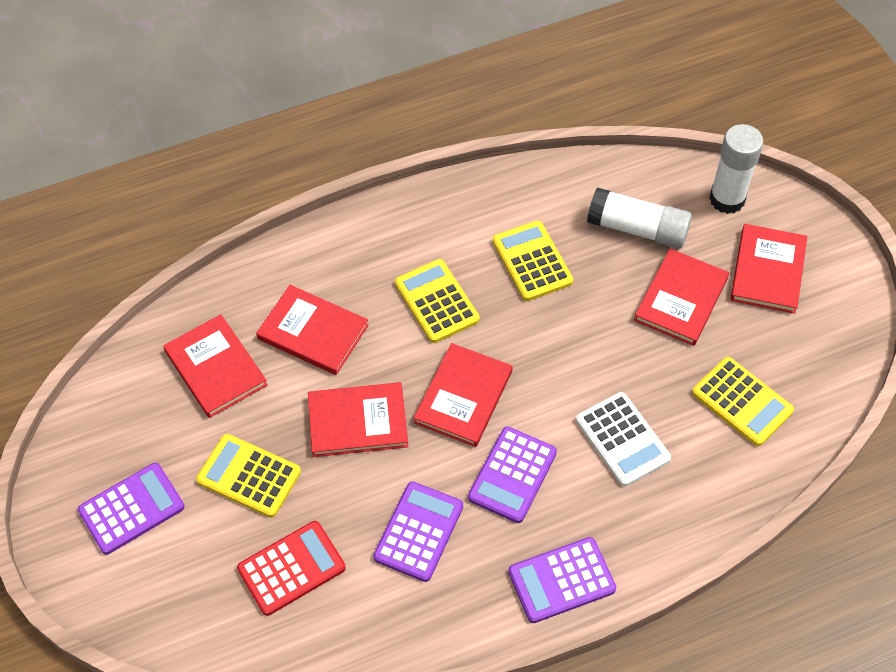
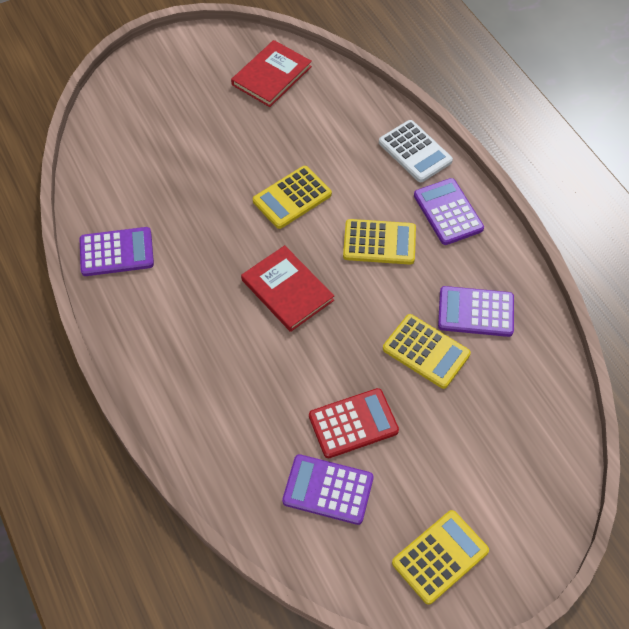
red book: 6 -> 2
white glue stick: 2 -> 0

